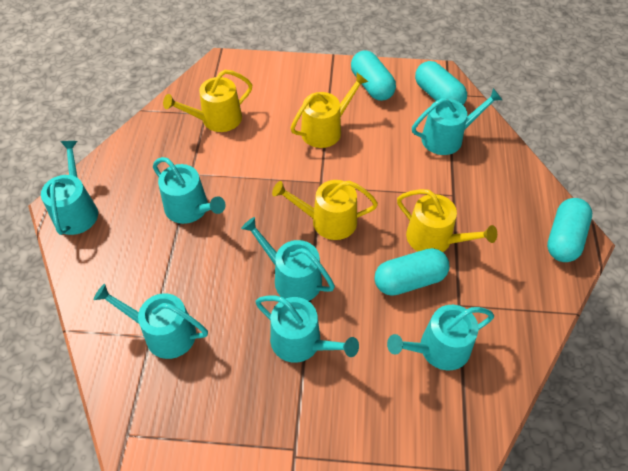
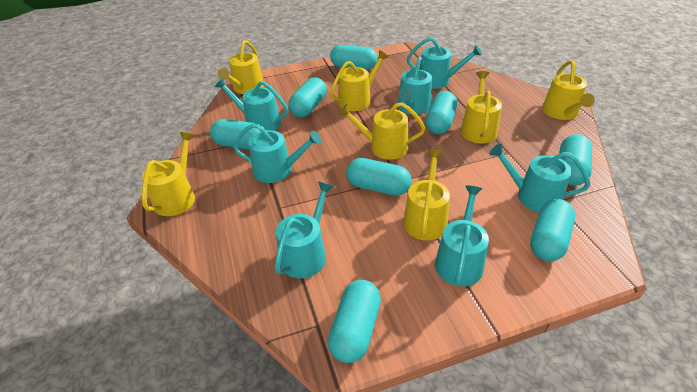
turquoise capsule: 4 -> 8
yellow watering can: 4 -> 7

